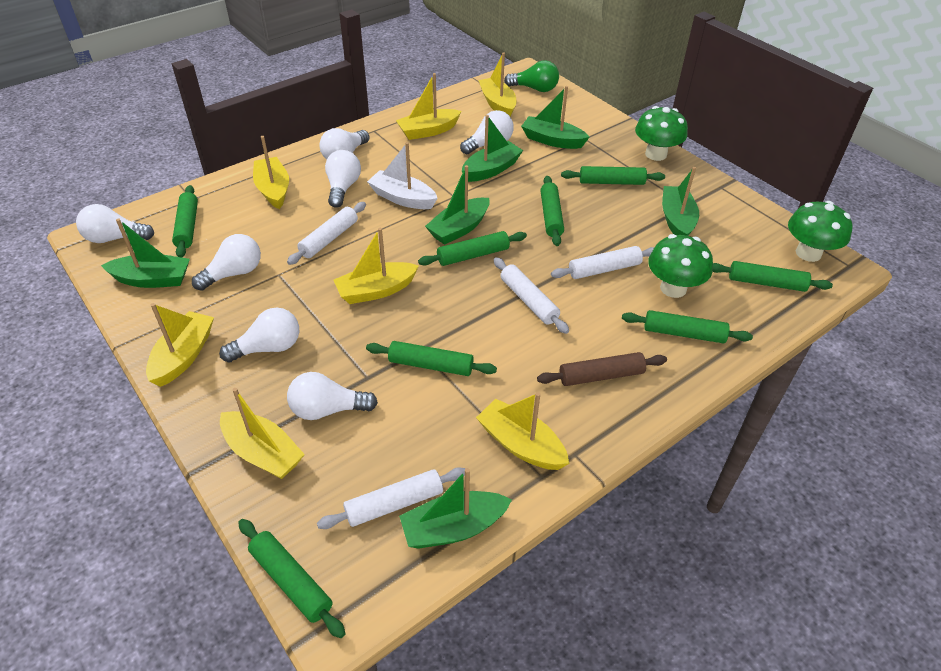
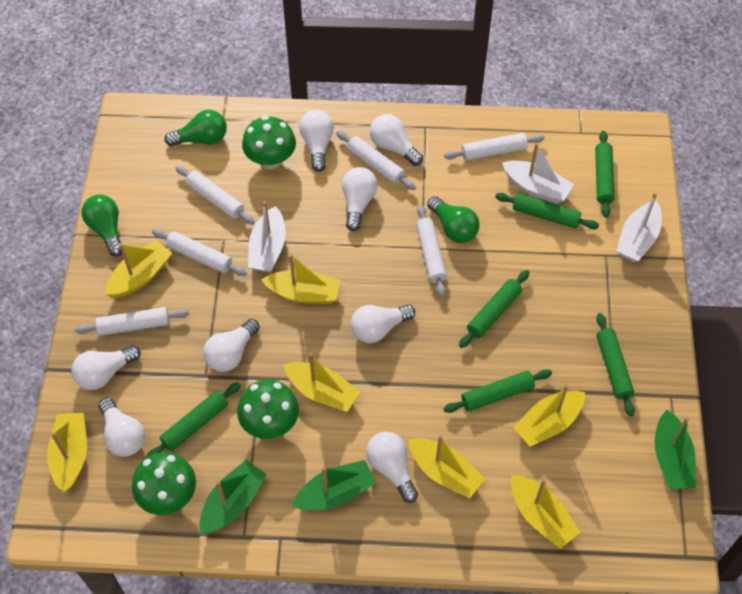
brown rolling pin: 1 -> 0
green boat: 6 -> 3
green light bulb: 1 -> 3
green rolling pin: 8 -> 6
white boat: 1 -> 3
white light bulb: 7 -> 8
white rolling pin: 4 -> 6

